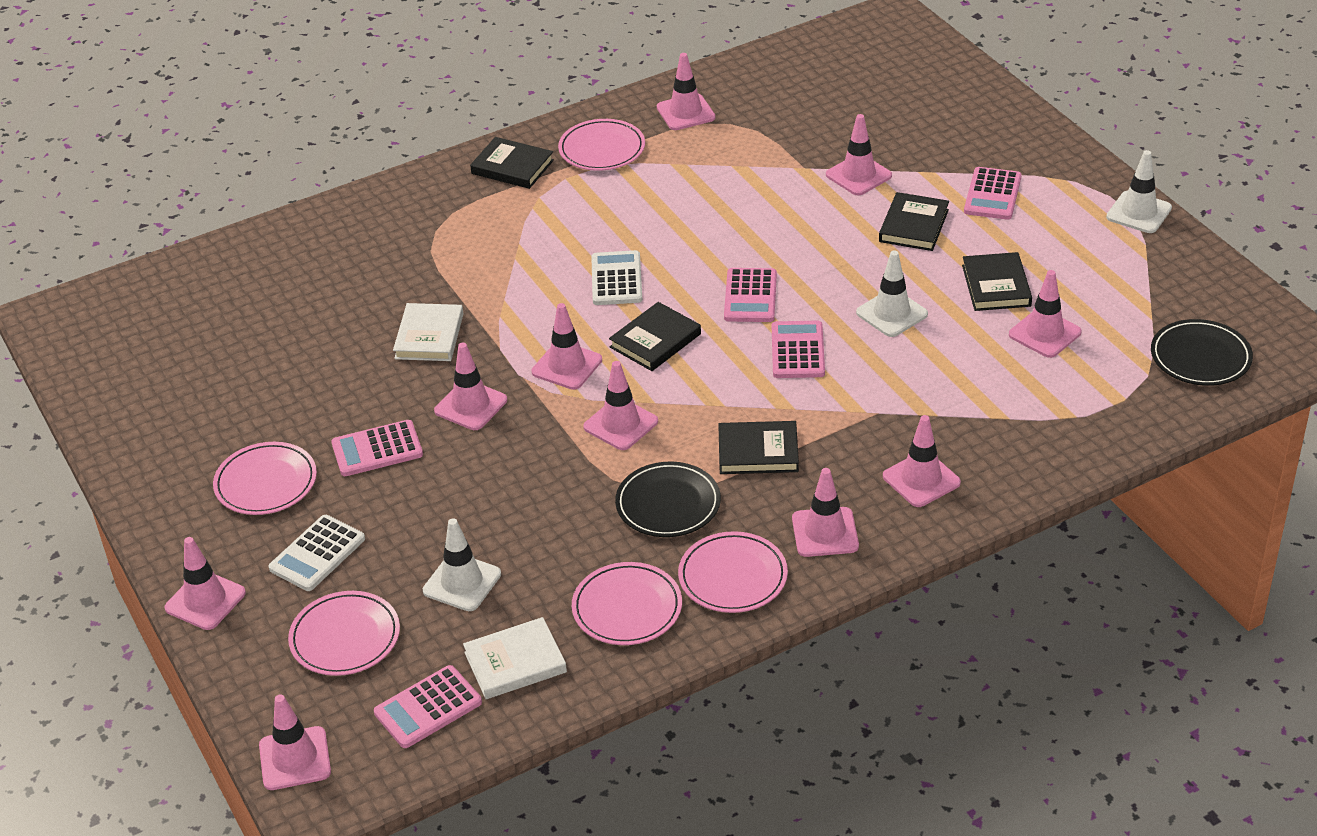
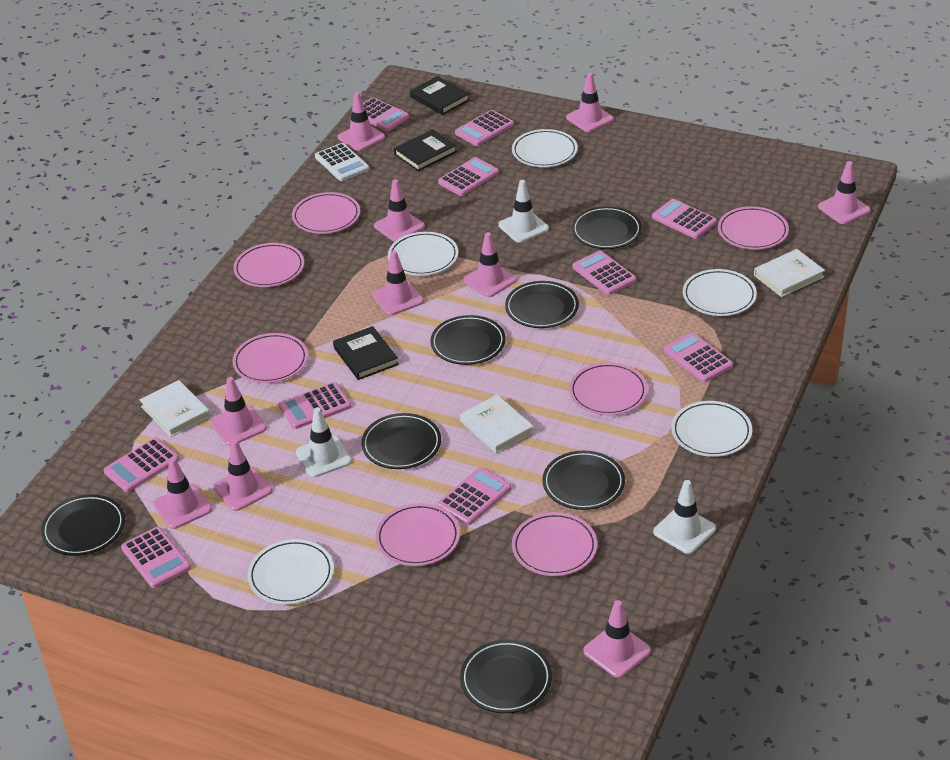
black book: 5 -> 3
black plate: 2 -> 7
pink calculator: 5 -> 10
pink plate: 5 -> 7
white book: 2 -> 3
white calculator: 2 -> 1
white plate: 0 -> 5

